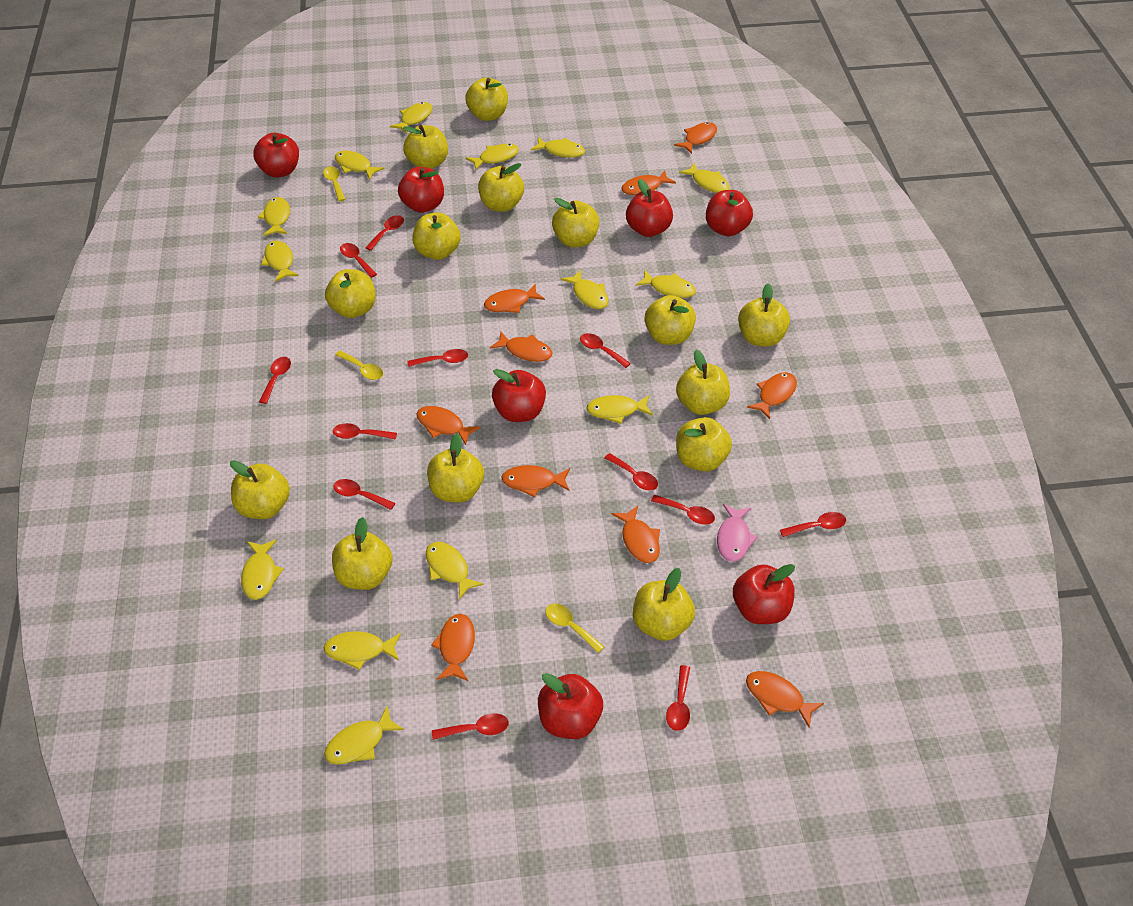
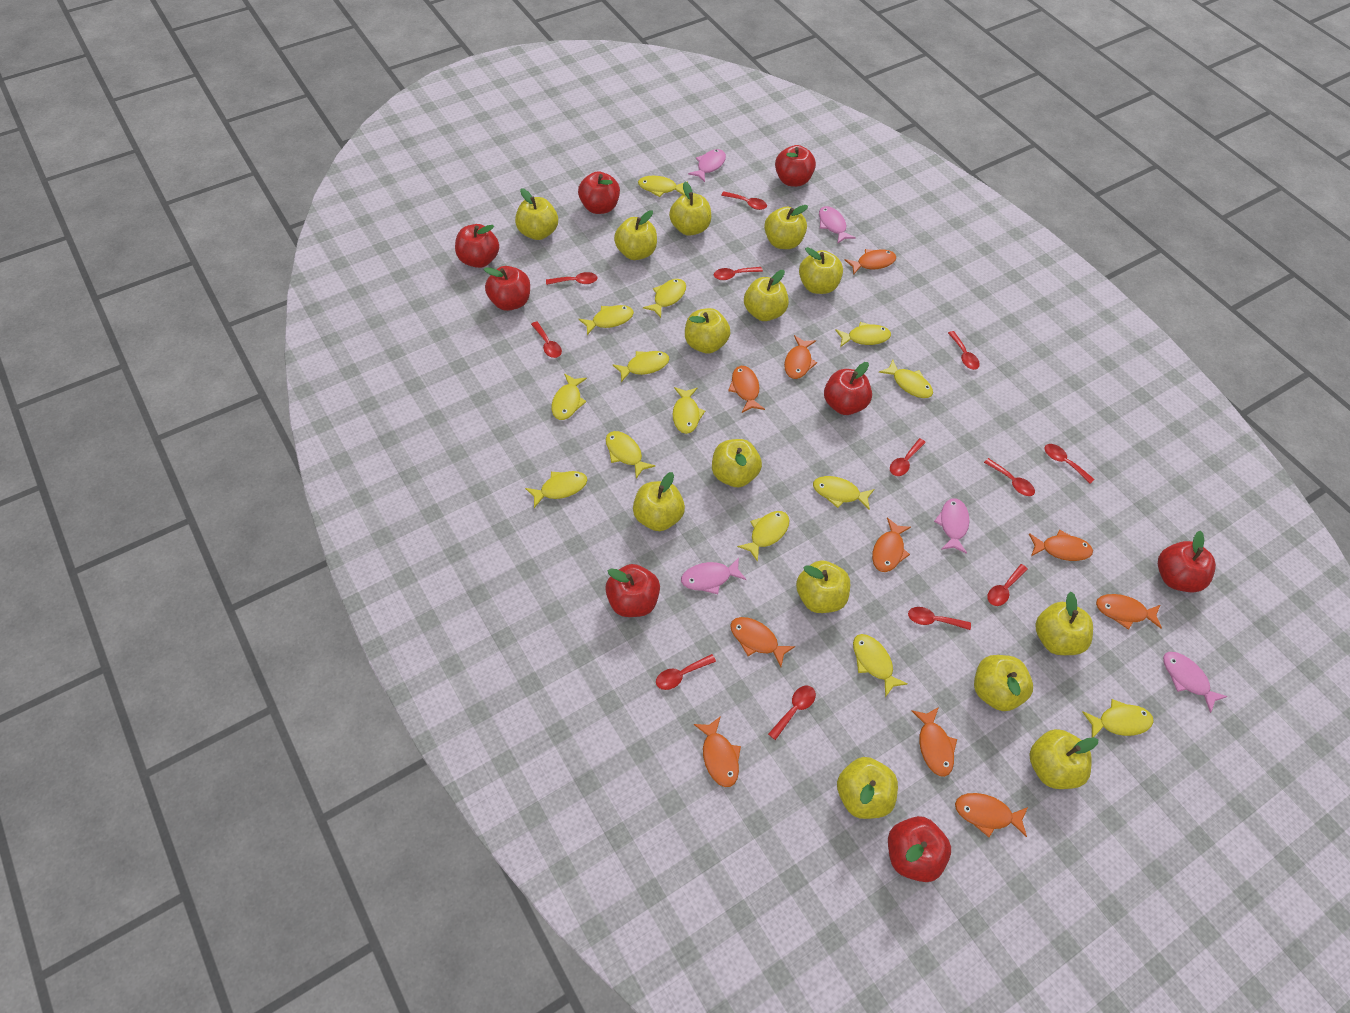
pink fish: 1 -> 5
red apple: 7 -> 8
yellow spoon: 3 -> 0

